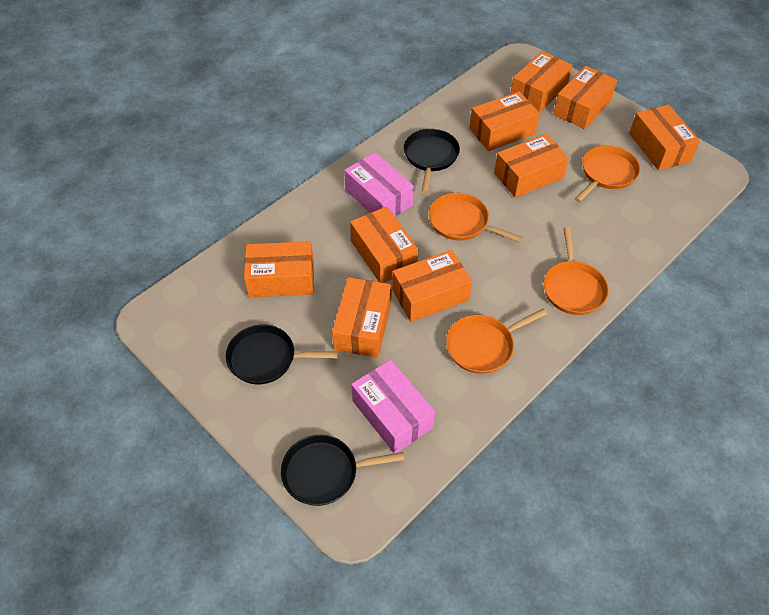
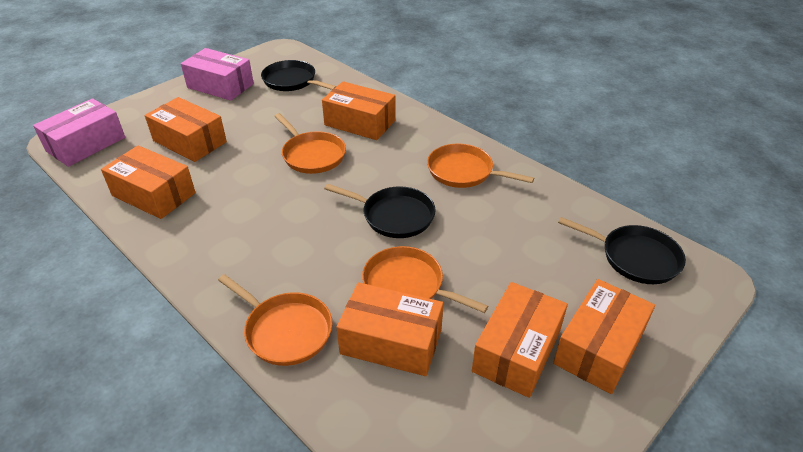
orange box: 9 -> 6

